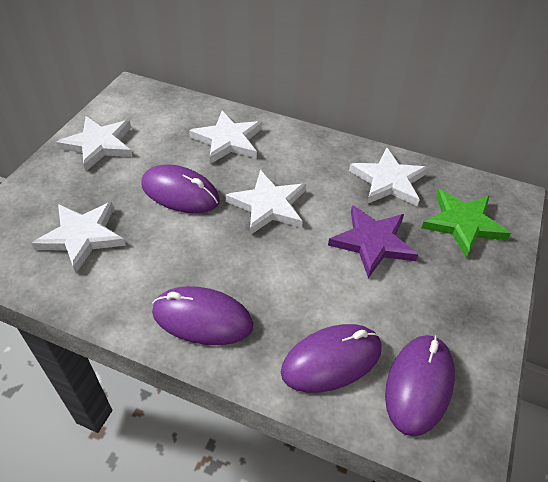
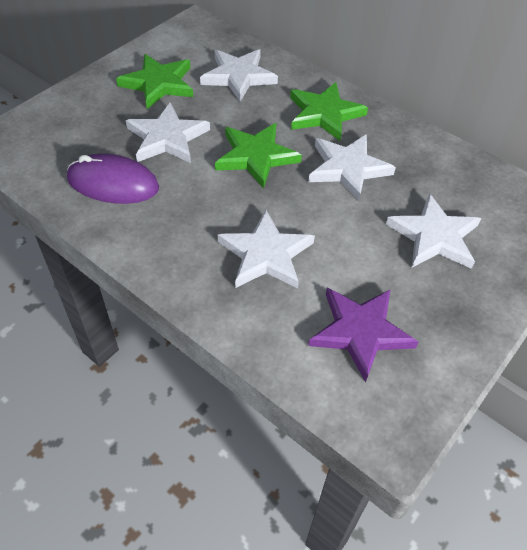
green star: 1 -> 3
purple mouse: 4 -> 1

